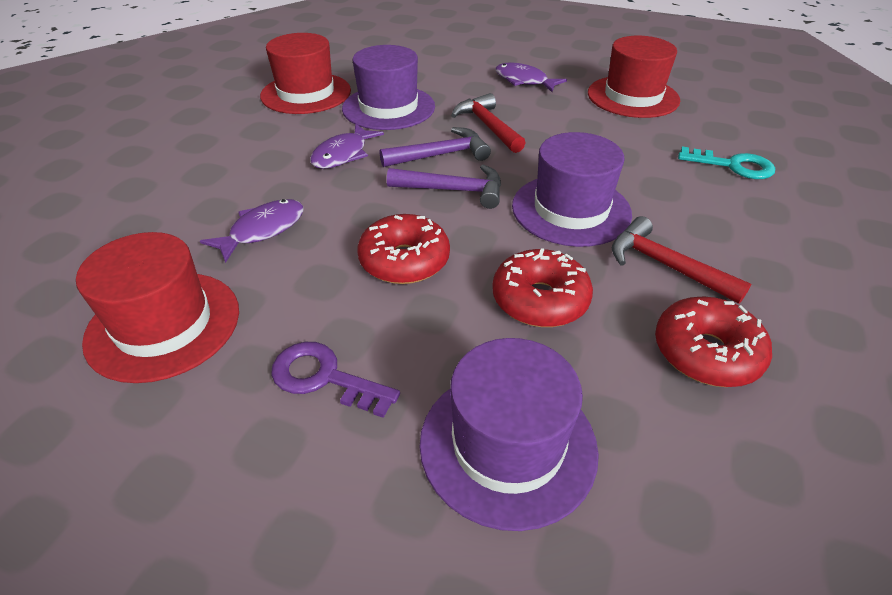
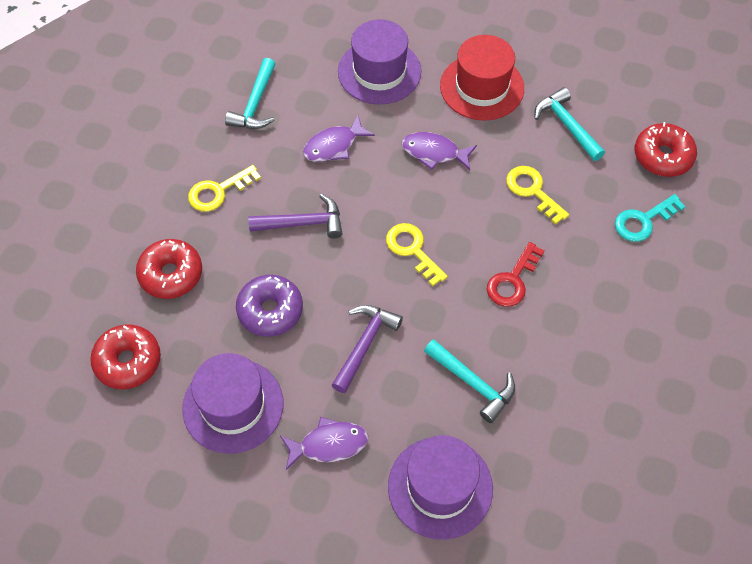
purple donut: 0 -> 1
purple key: 1 -> 0
red hammer: 2 -> 0
red hat: 3 -> 1
red key: 0 -> 1
turquoise hammer: 0 -> 3
yellow key: 0 -> 3

